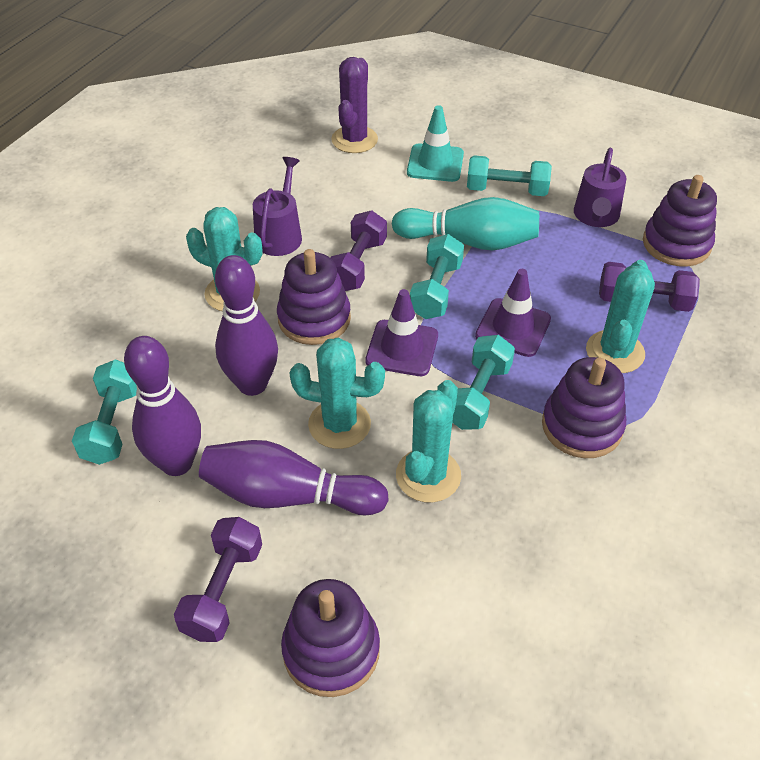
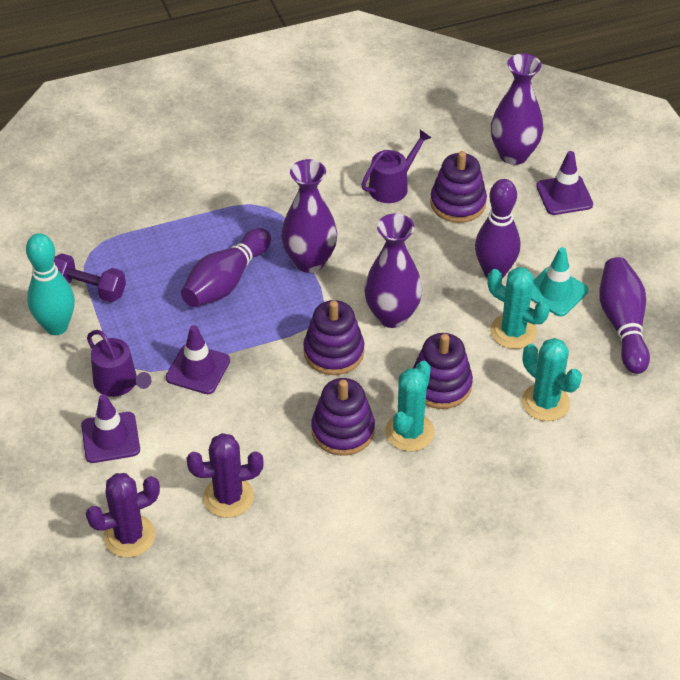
purple cactus: 1 -> 2
purple dumbbell: 3 -> 1
purple traffic cone: 2 -> 3
purple vase: 0 -> 3
turquoise cactus: 4 -> 3
turquoise dumbbell: 4 -> 0

